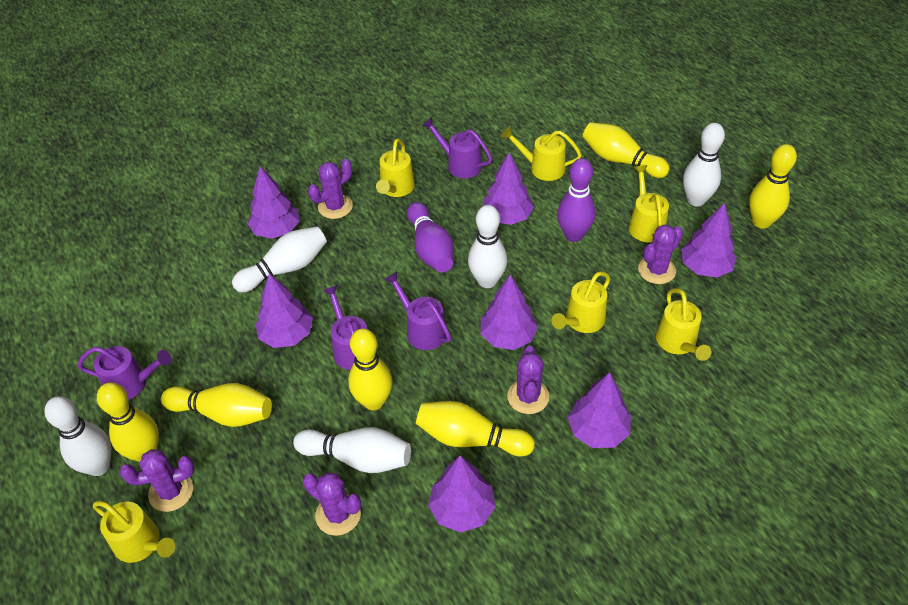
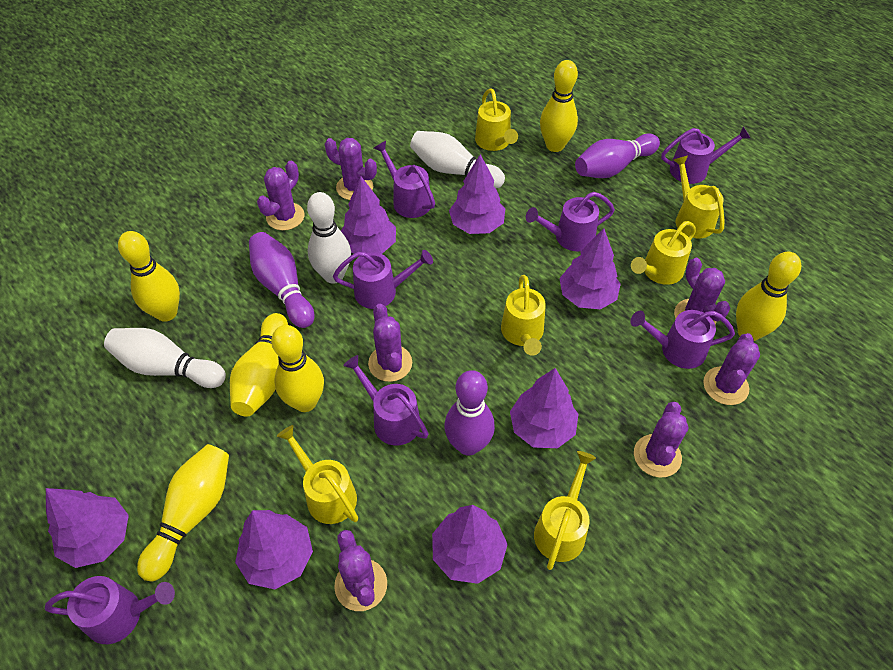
purple bowling pin: 2 -> 3
purple cactus: 5 -> 7
purple watering can: 4 -> 7
white bowling pin: 5 -> 3

